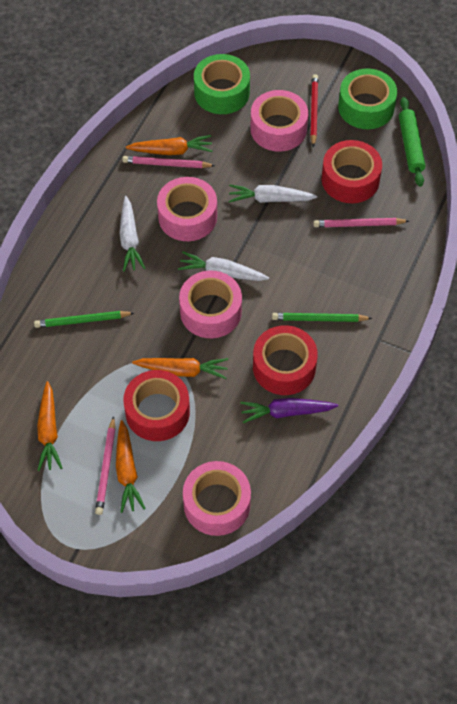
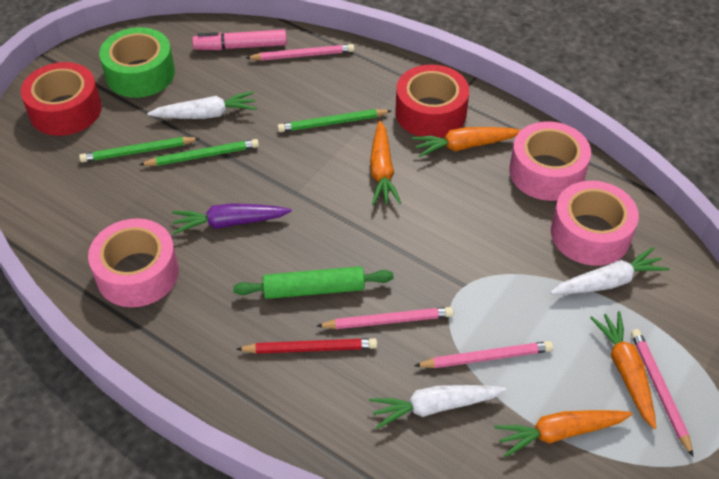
green pencil: 2 -> 3
green tape: 2 -> 1
pink marker: 0 -> 1
pink pencil: 3 -> 4
pink tape: 4 -> 3
red tape: 3 -> 2

